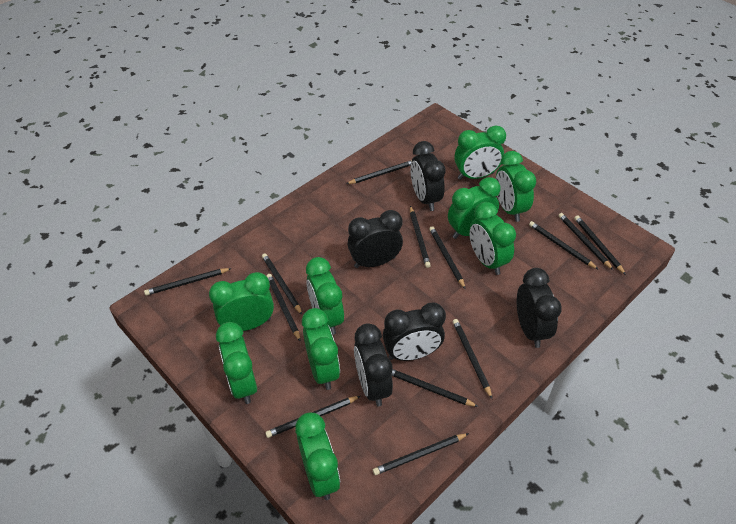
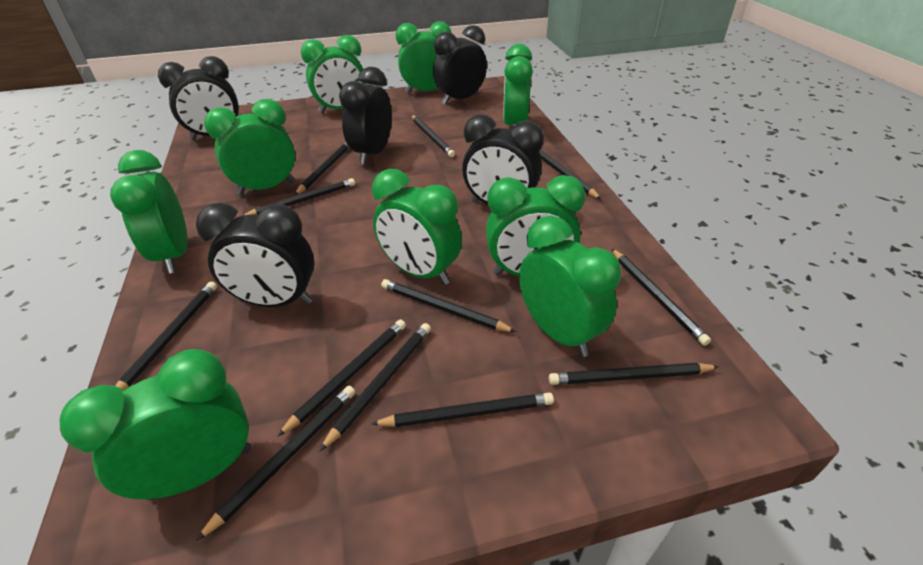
black pencil: 13 -> 12

